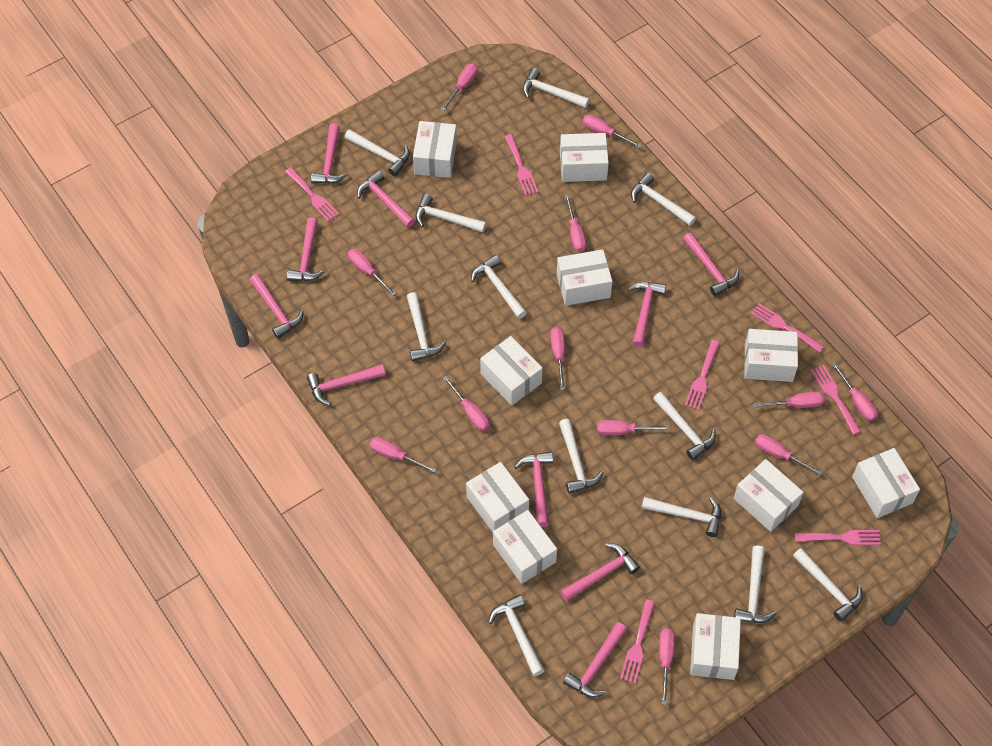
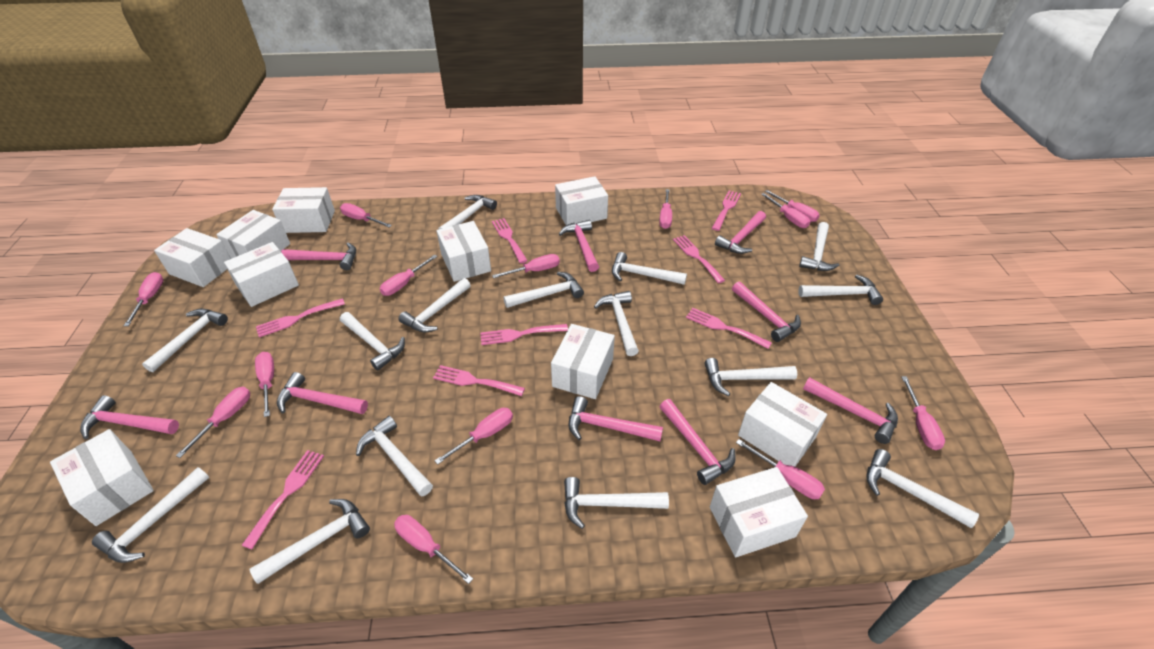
pink fork: 7 -> 8
pink hammer: 10 -> 9
pink screwdriver: 12 -> 13
white hammer: 12 -> 15

